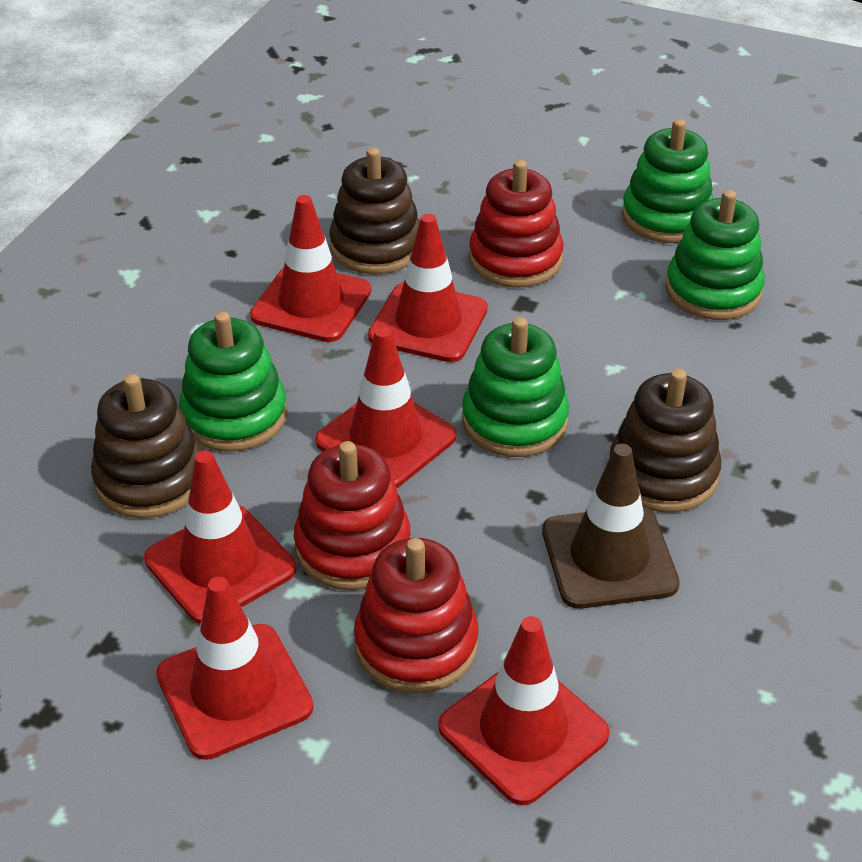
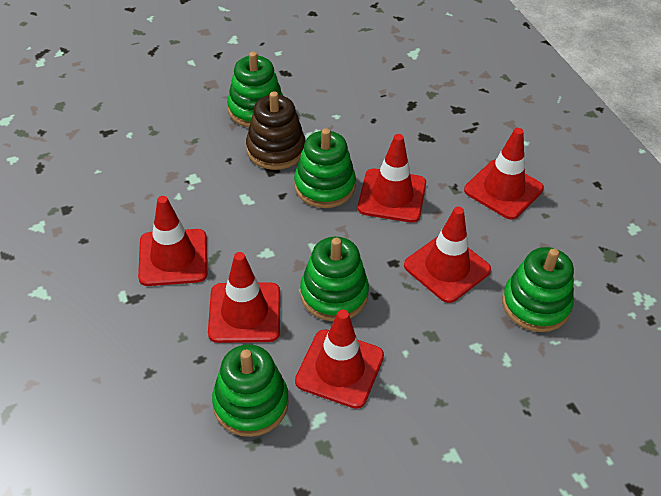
brown stacking toy: 3 -> 1
brown traffic cone: 1 -> 0
green stacking toy: 4 -> 5
red stacking toy: 3 -> 0

